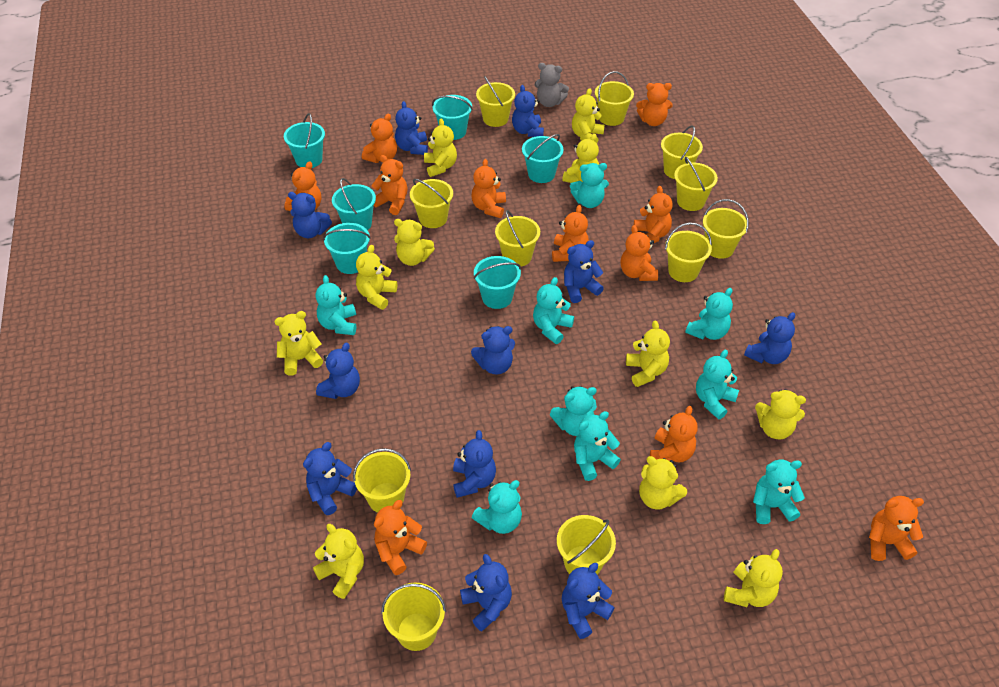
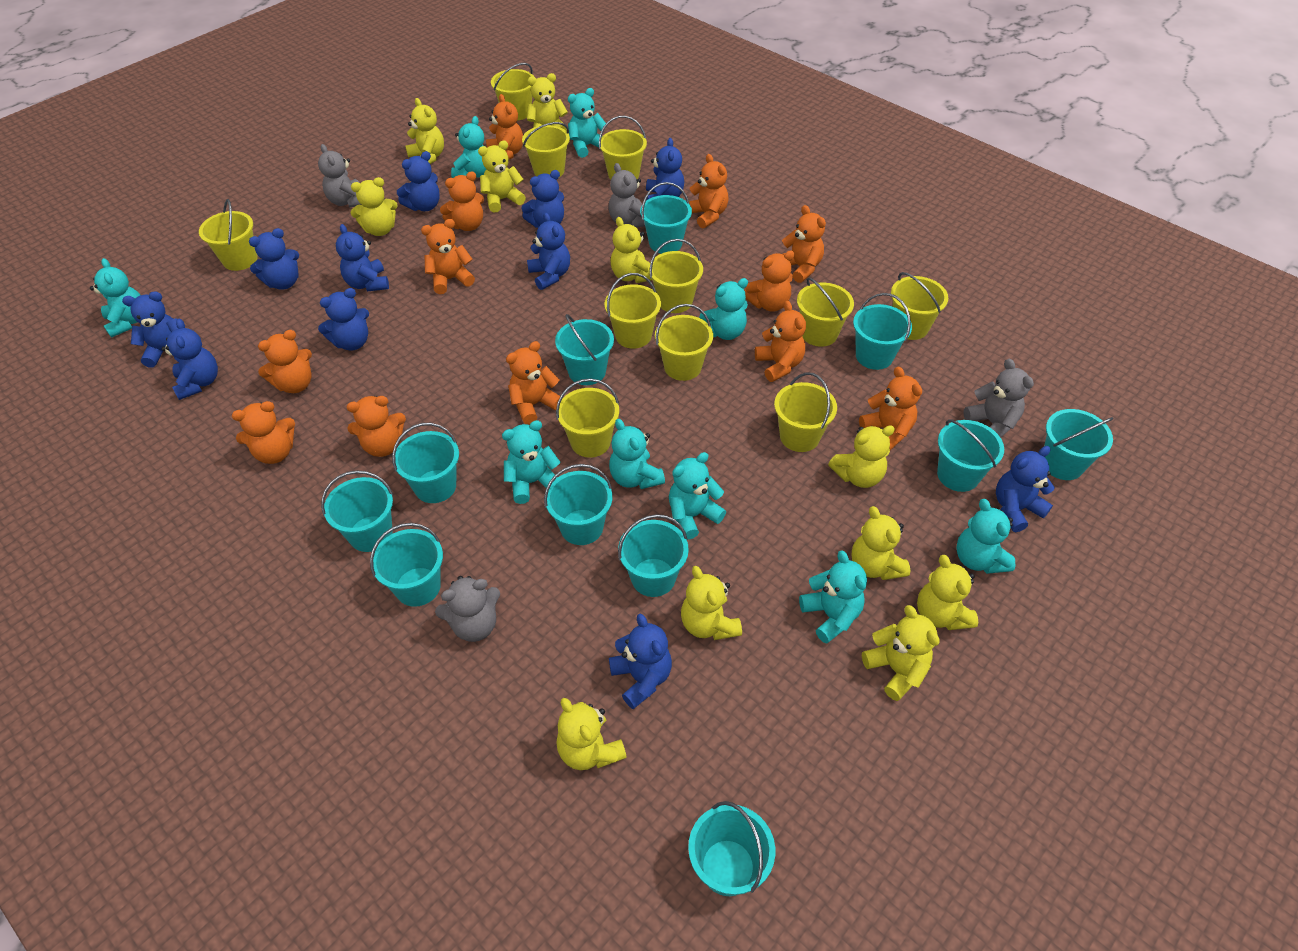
grey teddy bear: 1 -> 4
orange teddy bear: 11 -> 12
turquoise bucket: 6 -> 11

